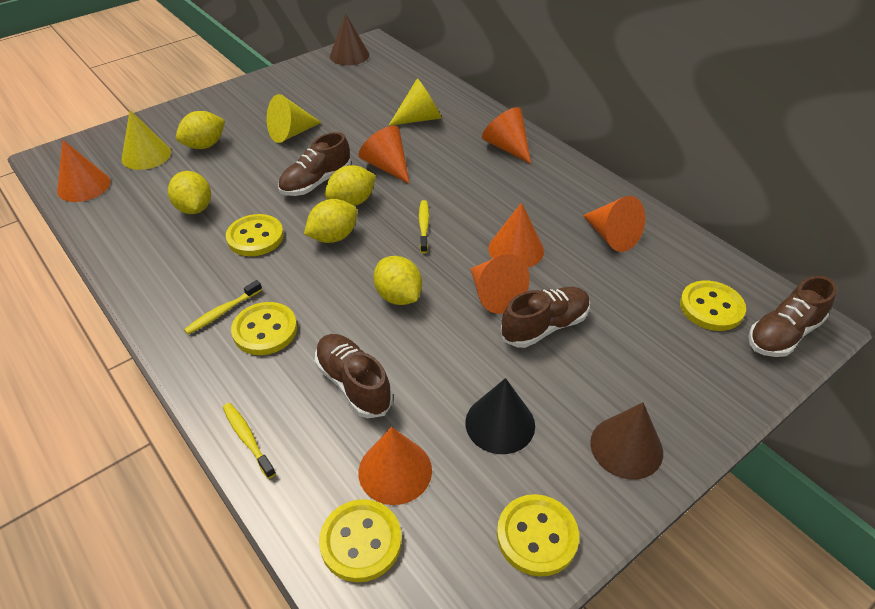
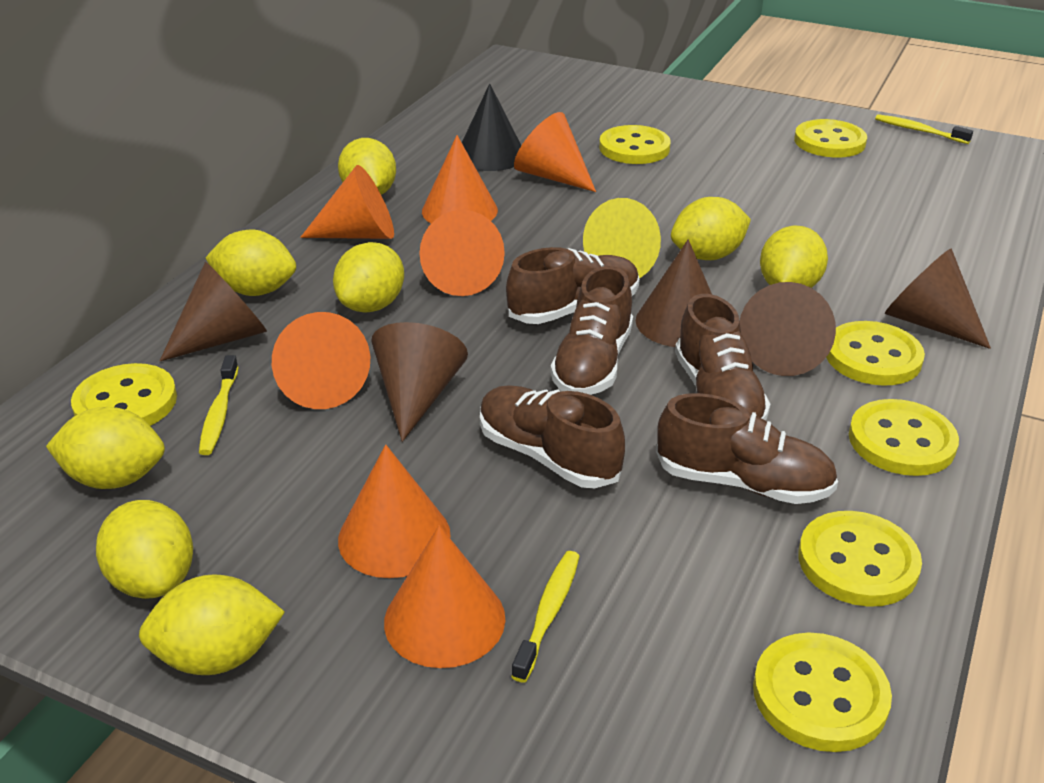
brown cone: 2 -> 5
brown shoe: 4 -> 5
yellow button: 5 -> 7
yellow cone: 3 -> 1
yellow lemon: 5 -> 8

